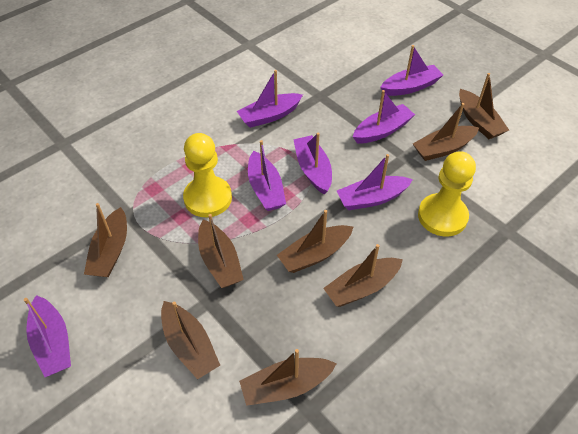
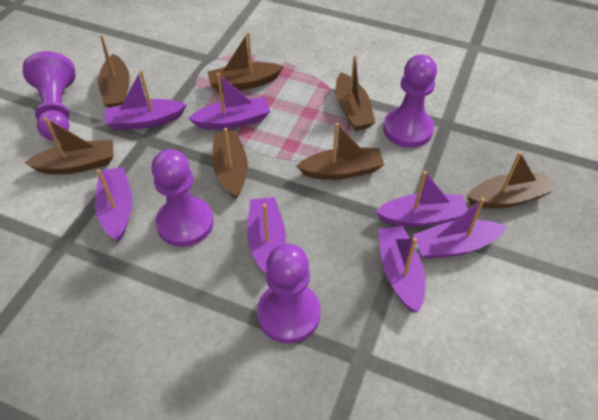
brown boat: 8 -> 7
purple pawn: 0 -> 4
yellow pawn: 2 -> 0

